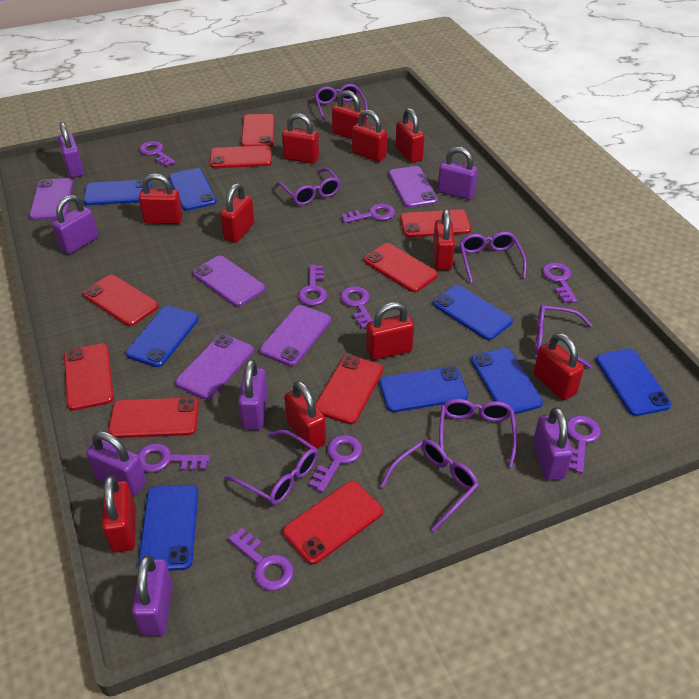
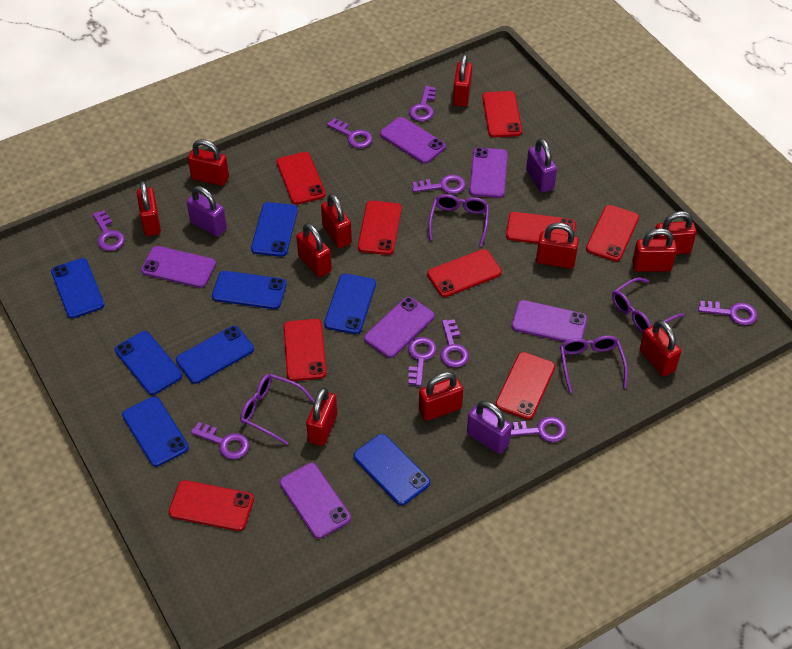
purple glasses: 7 -> 4
purple padlock: 7 -> 3
purple phone: 5 -> 6

